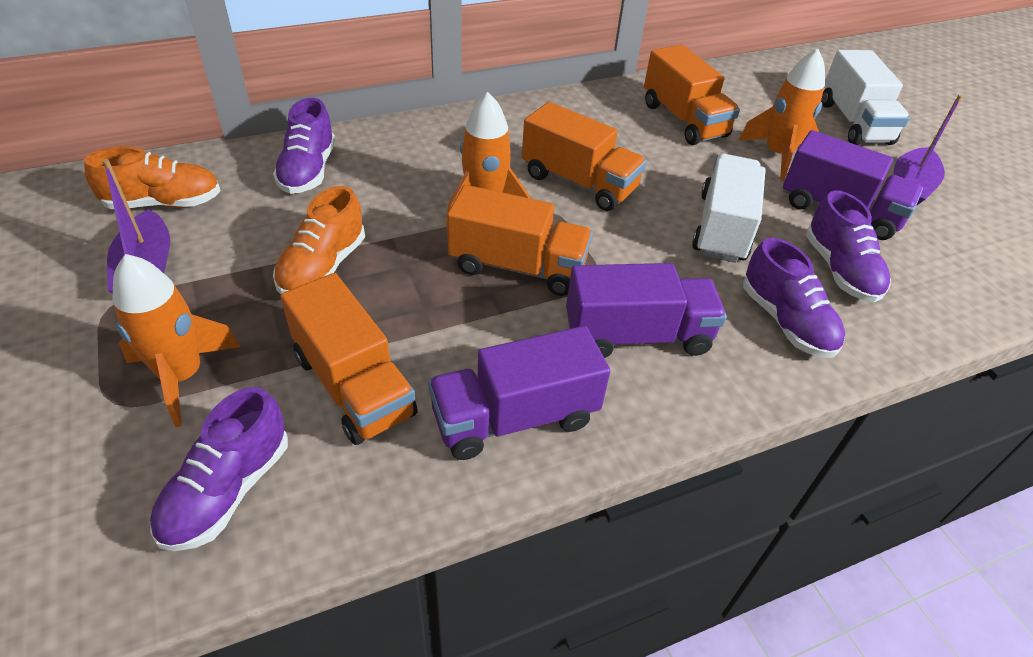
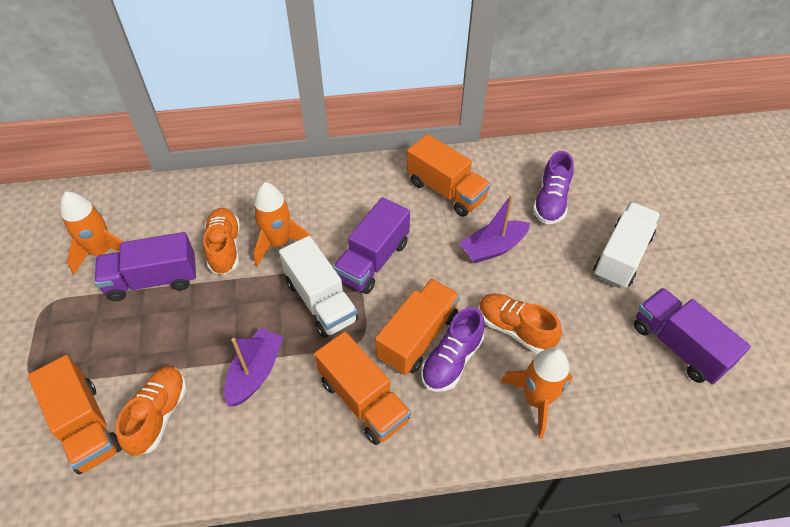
orange shoe: 2 -> 3
purple shoe: 4 -> 2

